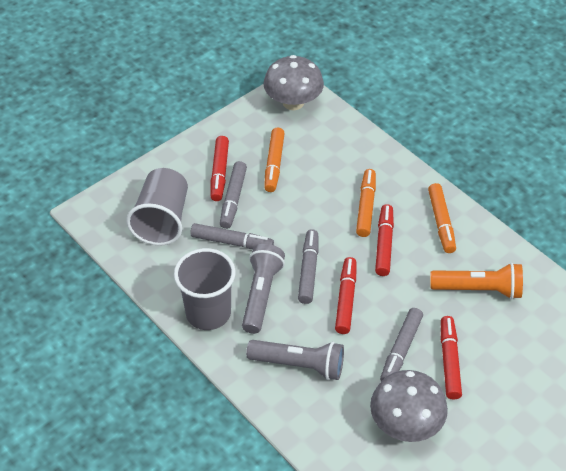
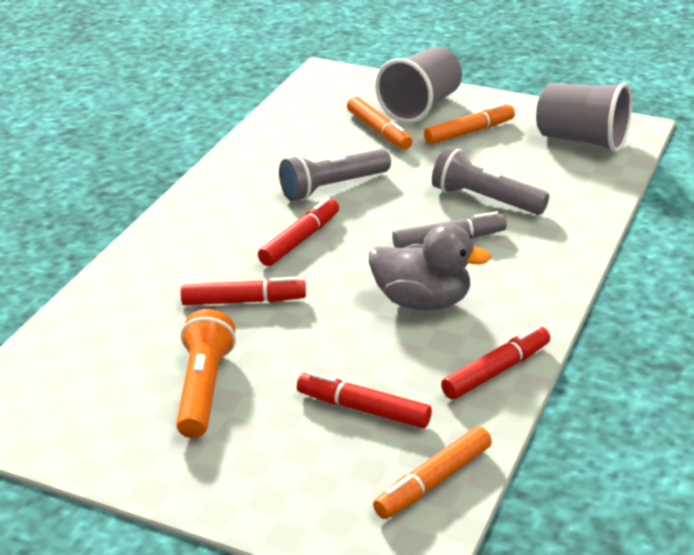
grey duck: 0 -> 1
grey marker: 4 -> 1
grey mushroom: 2 -> 0

